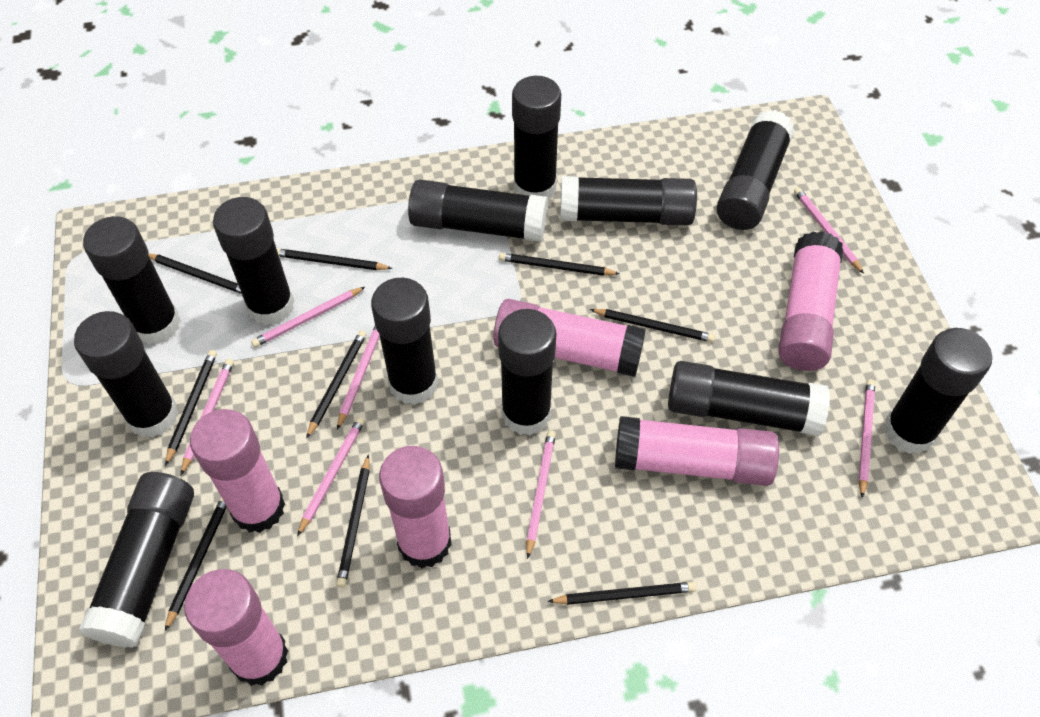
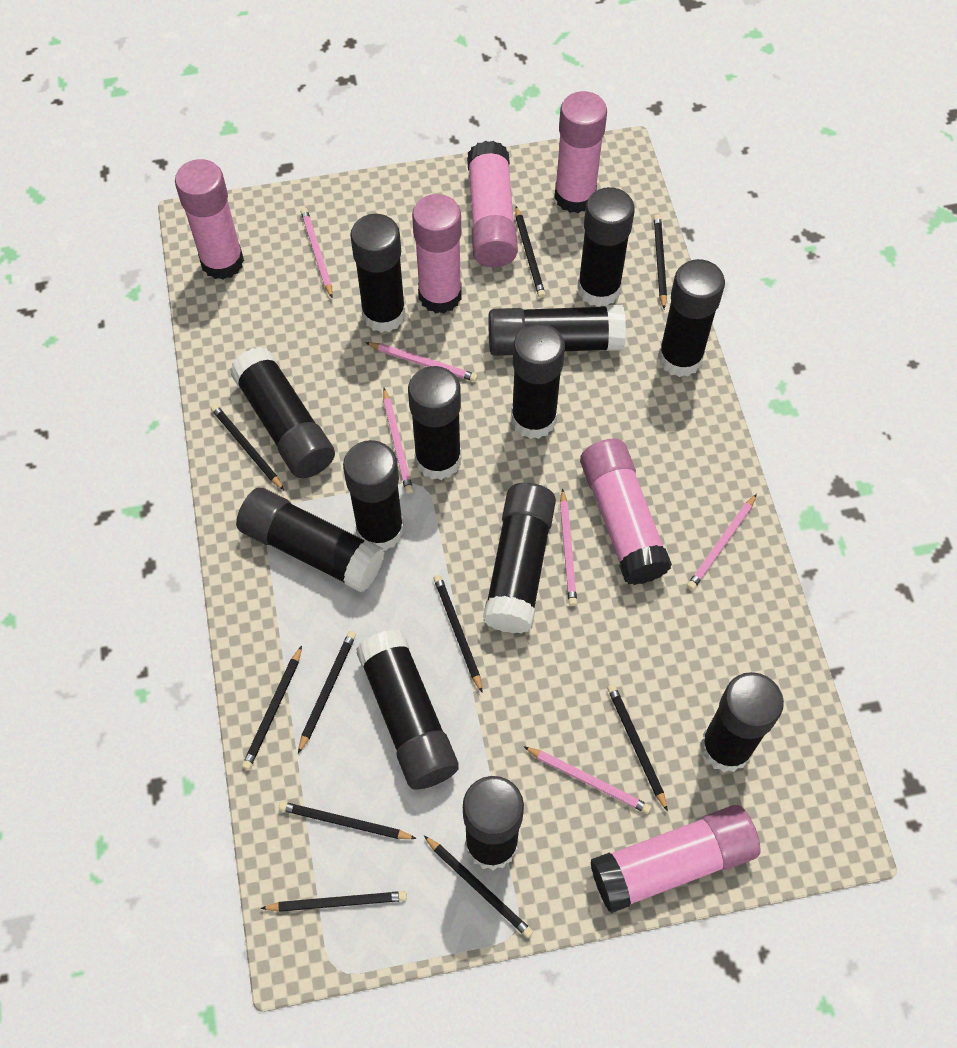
black glue stick: 12 -> 13
black pencil: 9 -> 10
pink pencil: 7 -> 6

